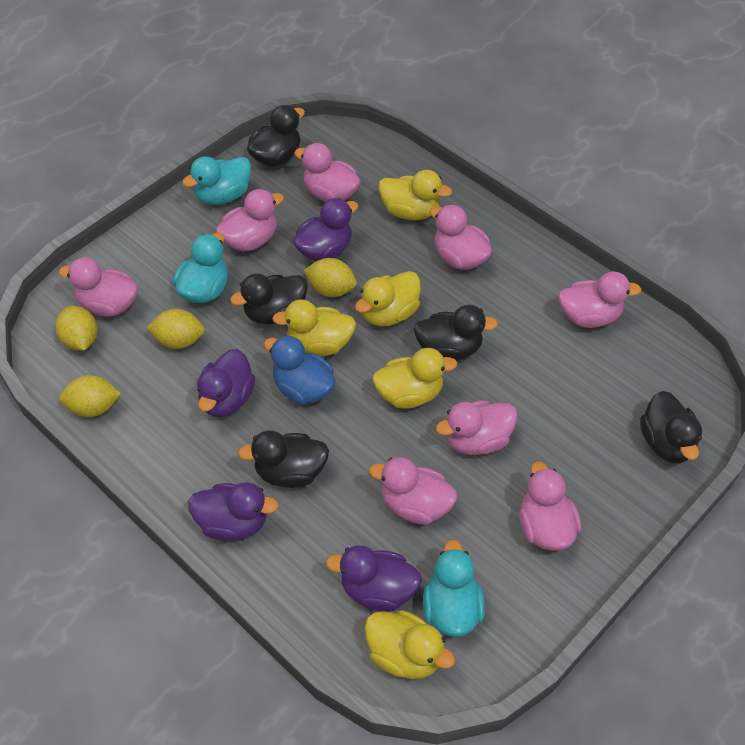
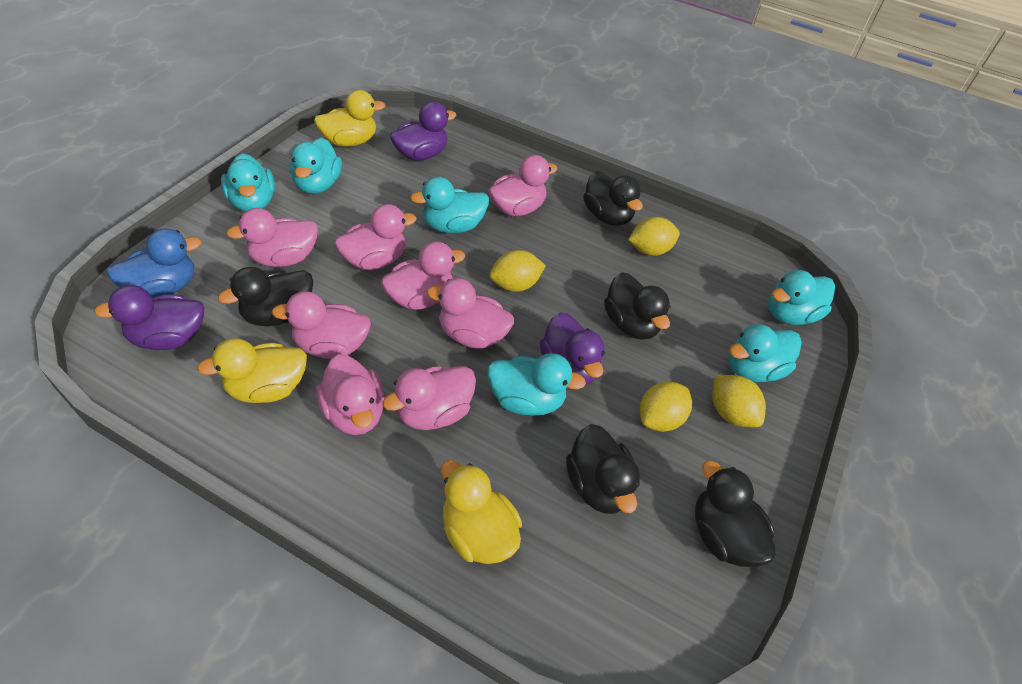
purple duck: 4 -> 3
turquoise duck: 3 -> 6
yellow duck: 5 -> 3

